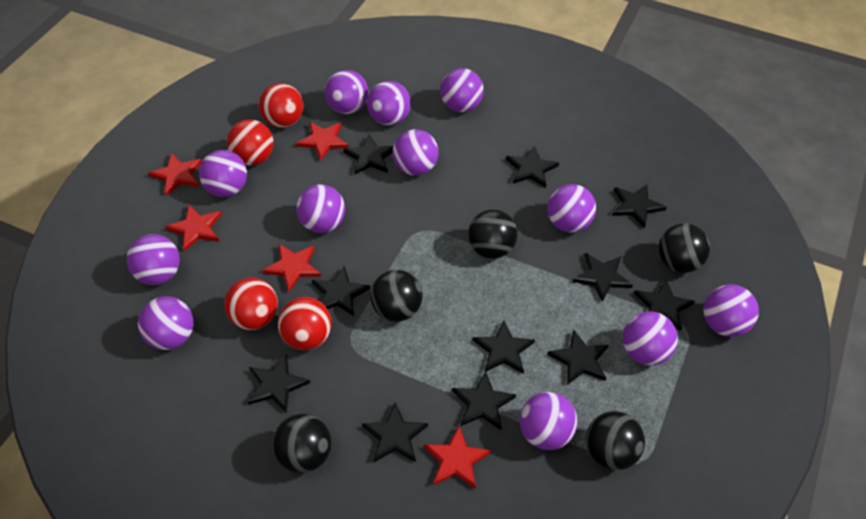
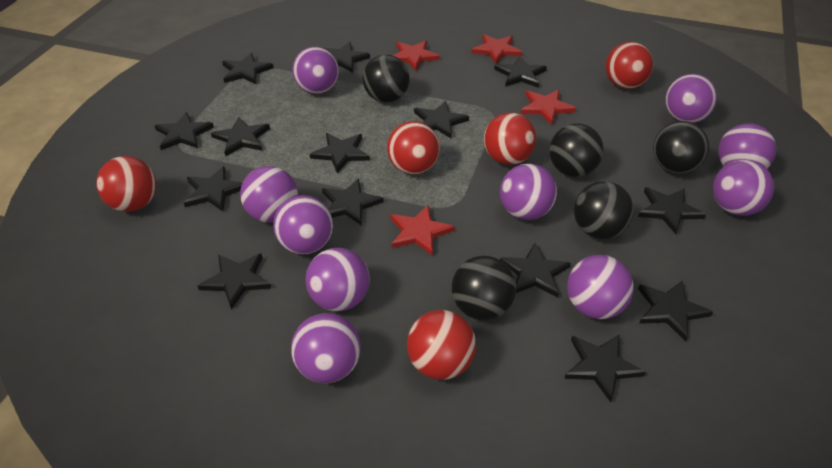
black star: 11 -> 14
purple ball: 12 -> 10
red ball: 4 -> 5
red star: 5 -> 4

